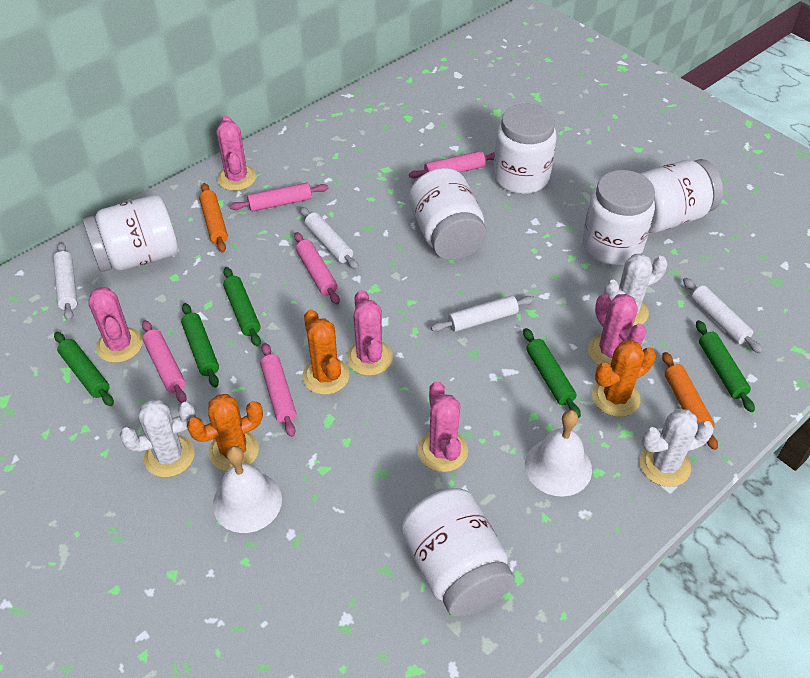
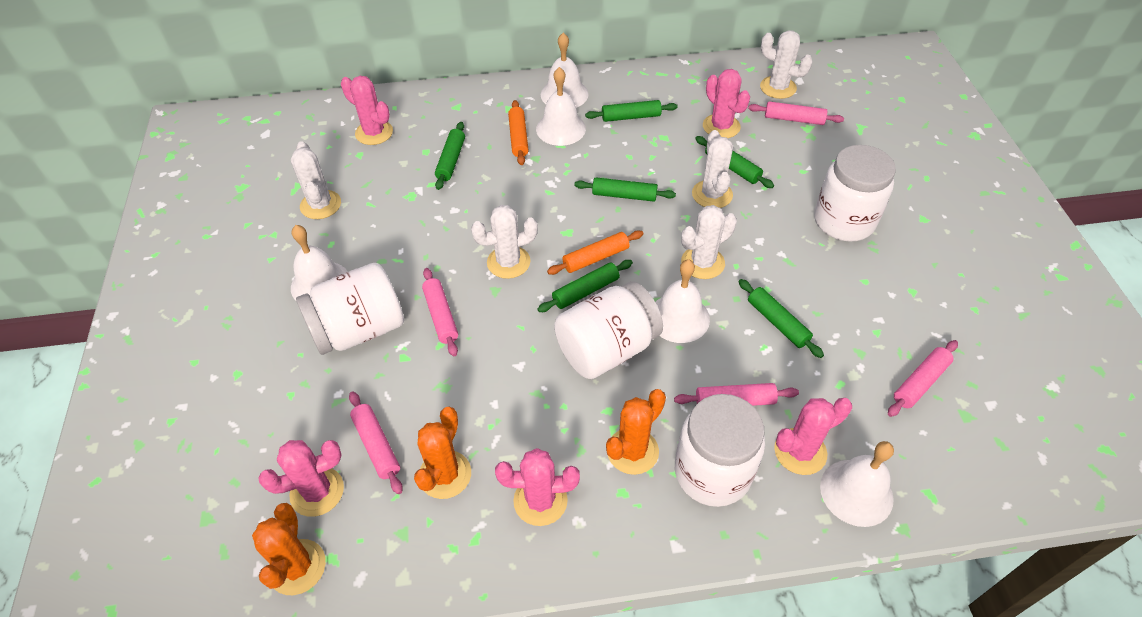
green rolling pin: 5 -> 6
white bell: 2 -> 5
white cactus: 3 -> 5
white jar: 6 -> 4
white rolling pin: 4 -> 0

